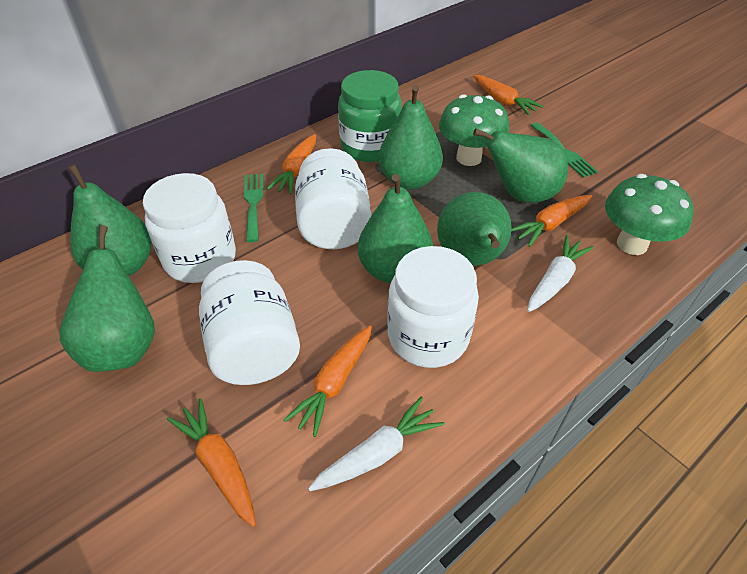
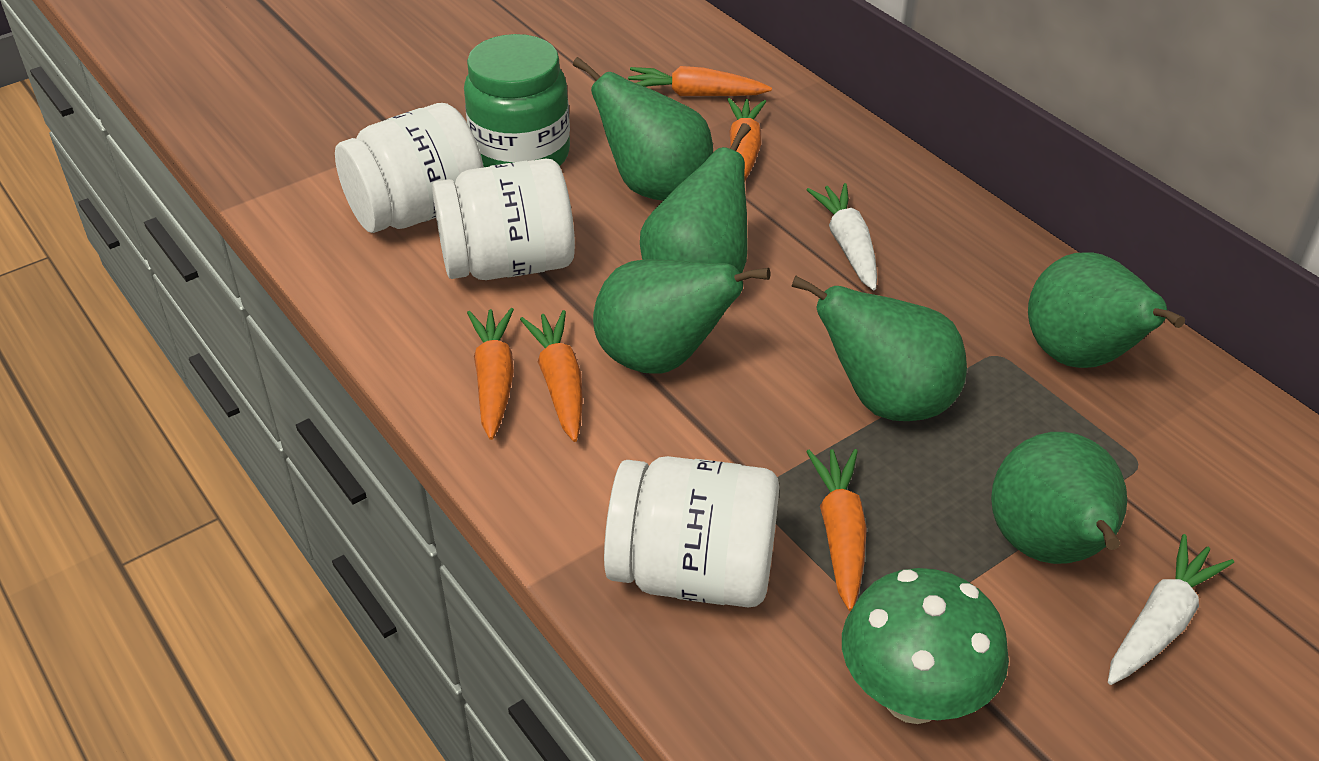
green fork: 2 -> 0
green mushroom: 2 -> 1
white jar: 4 -> 3

